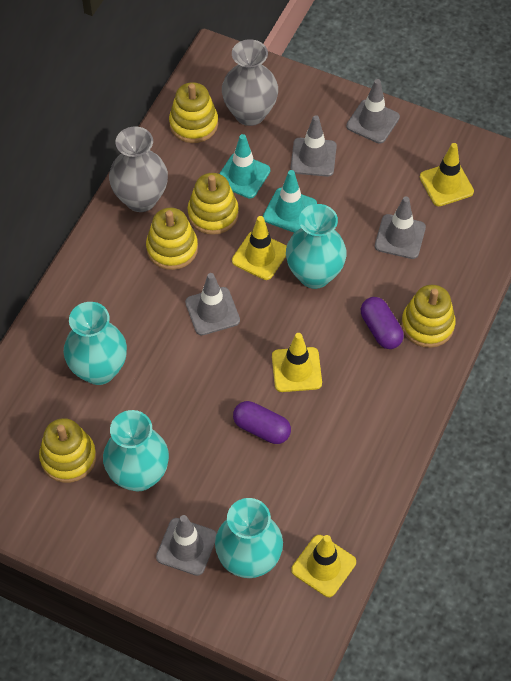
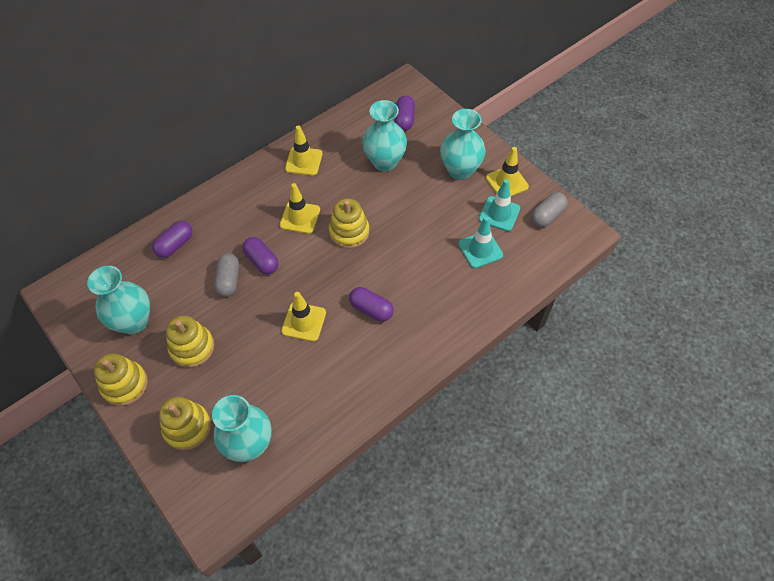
grey capsule: 0 -> 2
grey traffic cone: 5 -> 0
grey vase: 2 -> 0
purple capsule: 2 -> 4
yellow stacking toy: 5 -> 4

